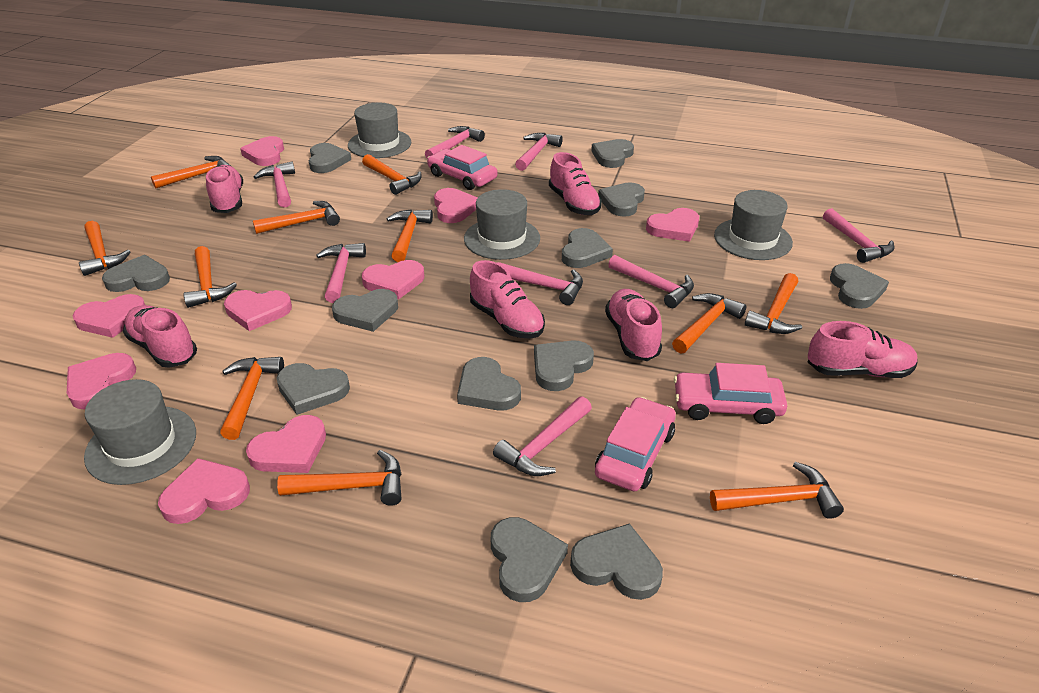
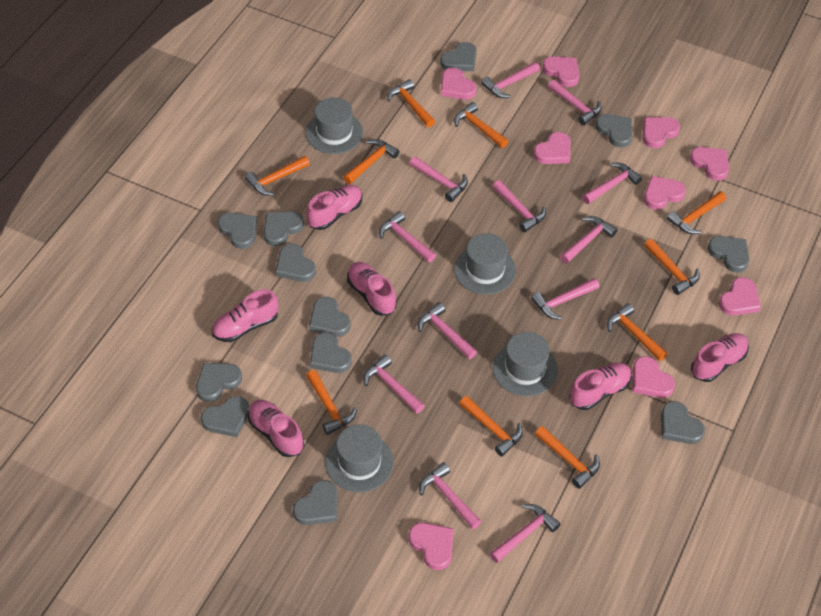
orange hammer: 11 -> 10
pink car: 3 -> 0
pink hammer: 8 -> 12

